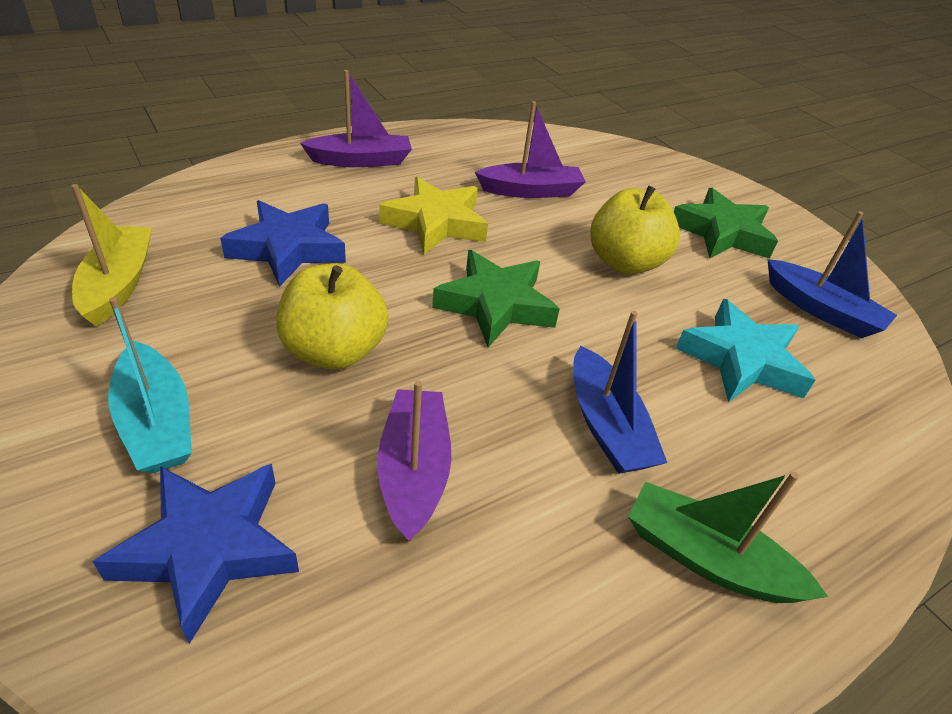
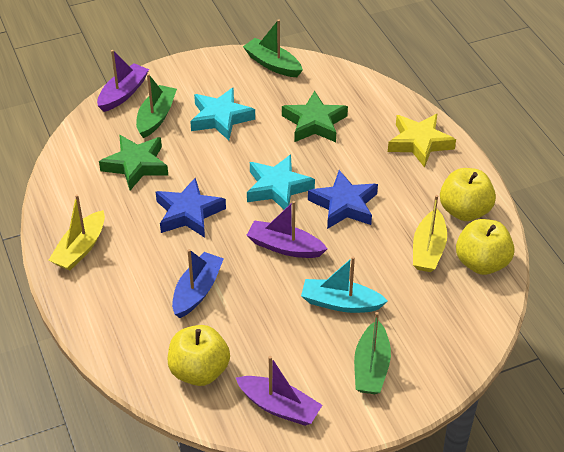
blue boat: 2 -> 1
green boat: 1 -> 3
turquoise star: 1 -> 2
yellow apple: 2 -> 3
yellow boat: 1 -> 2

